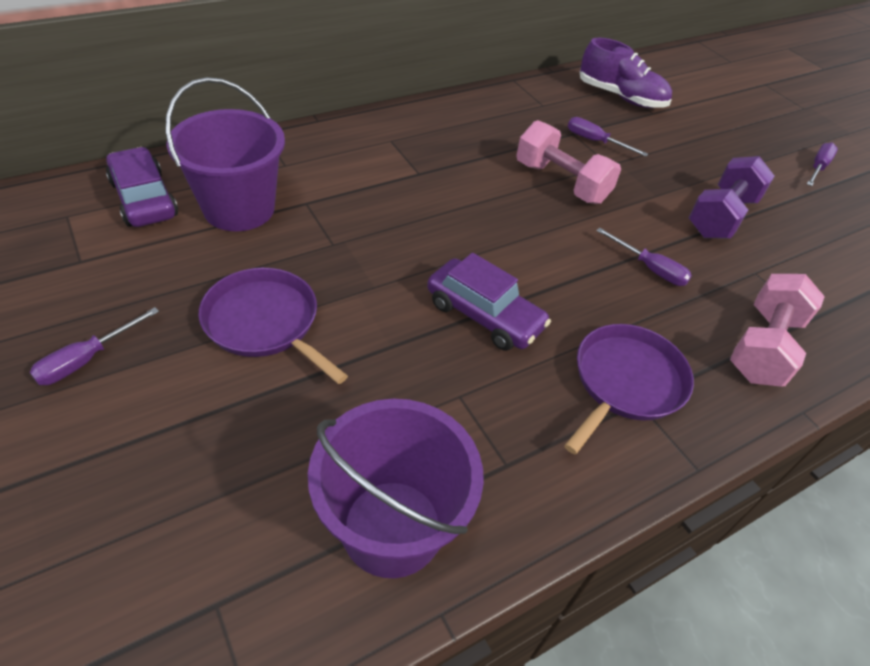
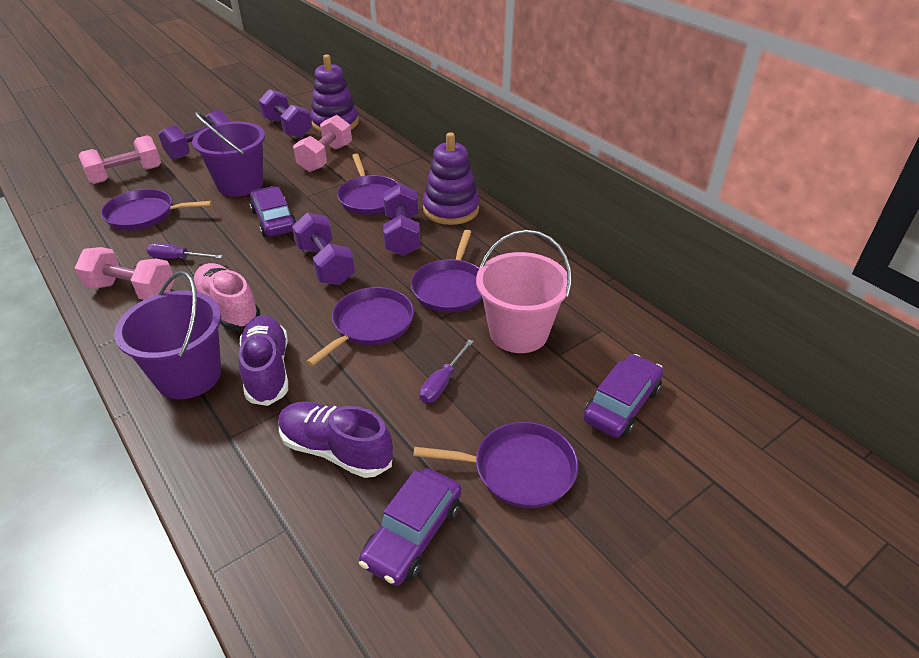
pink bucket: 0 -> 1
pink dumbbell: 2 -> 3
pink shoe: 0 -> 1
purple car: 2 -> 3
purple dumbbell: 1 -> 4
purple pan: 2 -> 5
purple screwdriver: 4 -> 2
purple shoe: 1 -> 2
purple stacking toy: 0 -> 2

